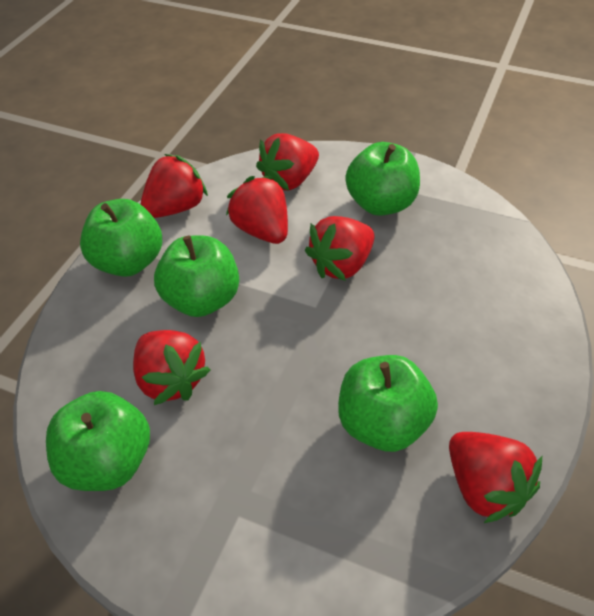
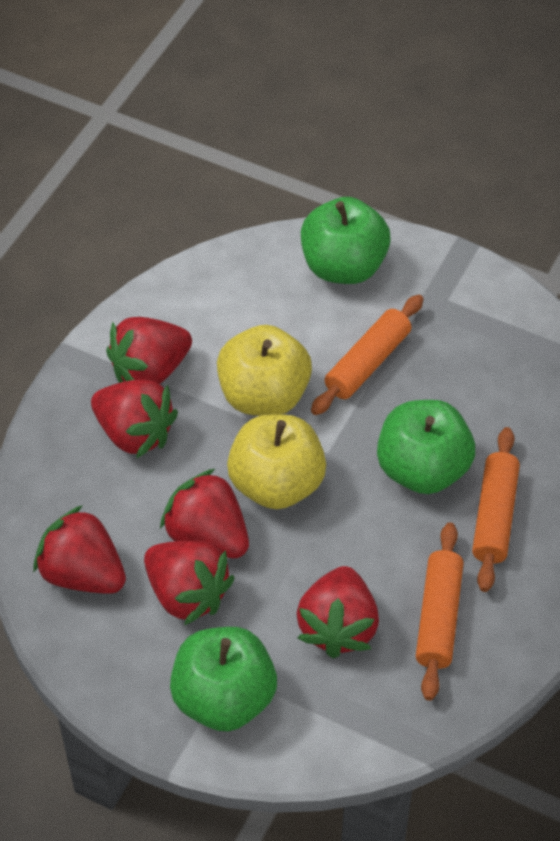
green apple: 5 -> 3
orange rolling pin: 0 -> 3
yellow apple: 0 -> 2

